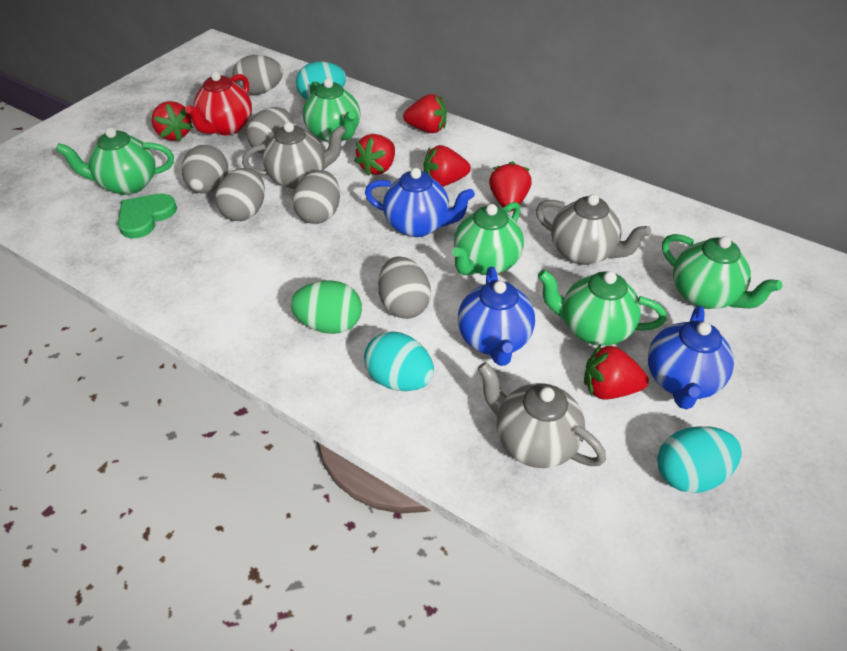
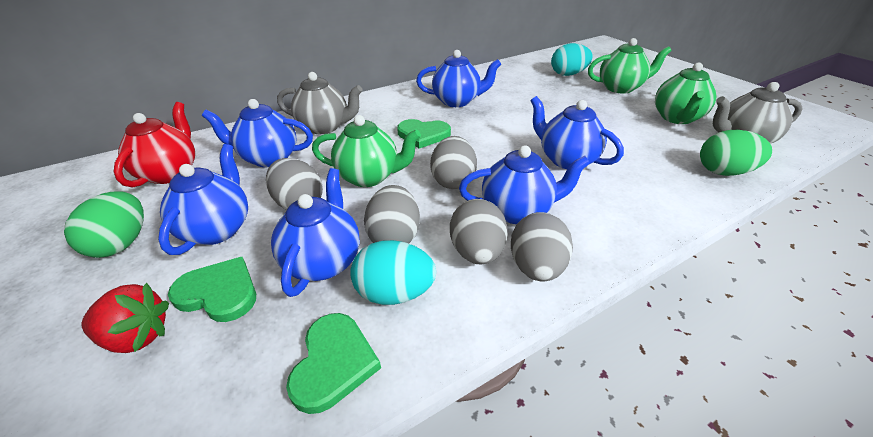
blue teapot: 3 -> 6
green egg: 1 -> 2
green heart: 1 -> 3
green teapot: 5 -> 3
grey egg: 6 -> 5
grey teapot: 3 -> 2
red strawberry: 6 -> 1
turquoise egg: 3 -> 2

